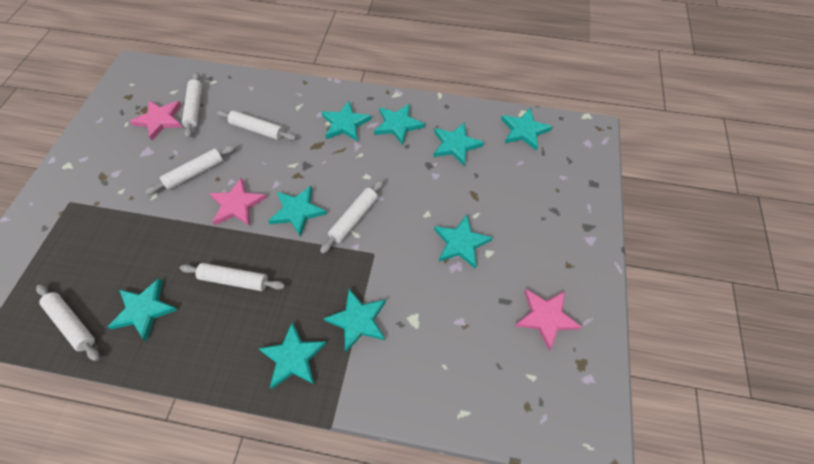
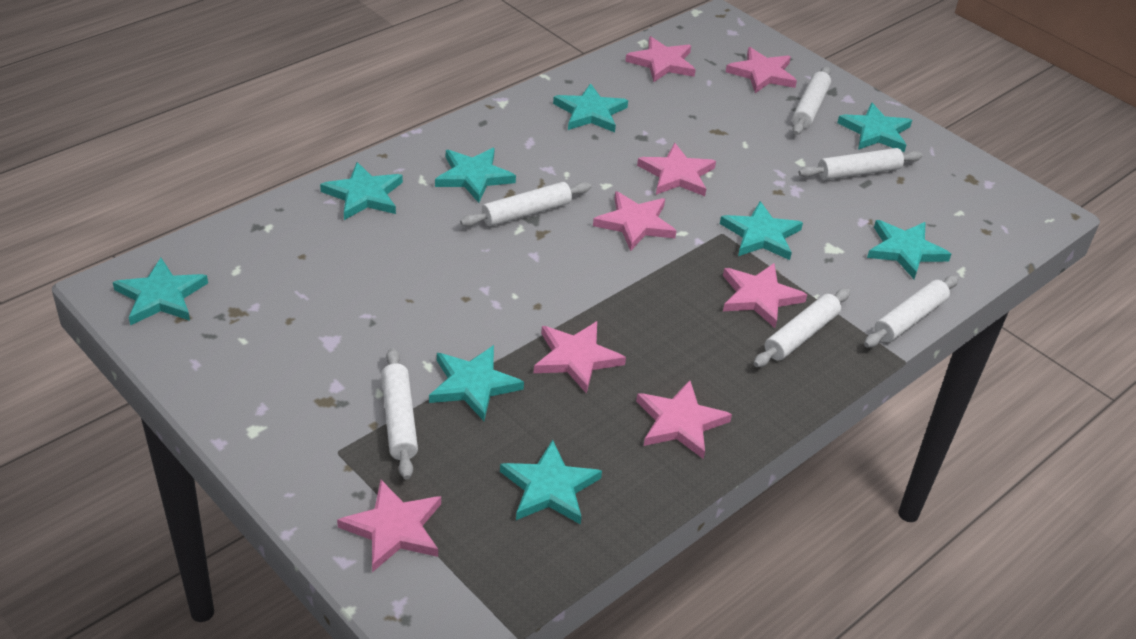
pink star: 3 -> 8

